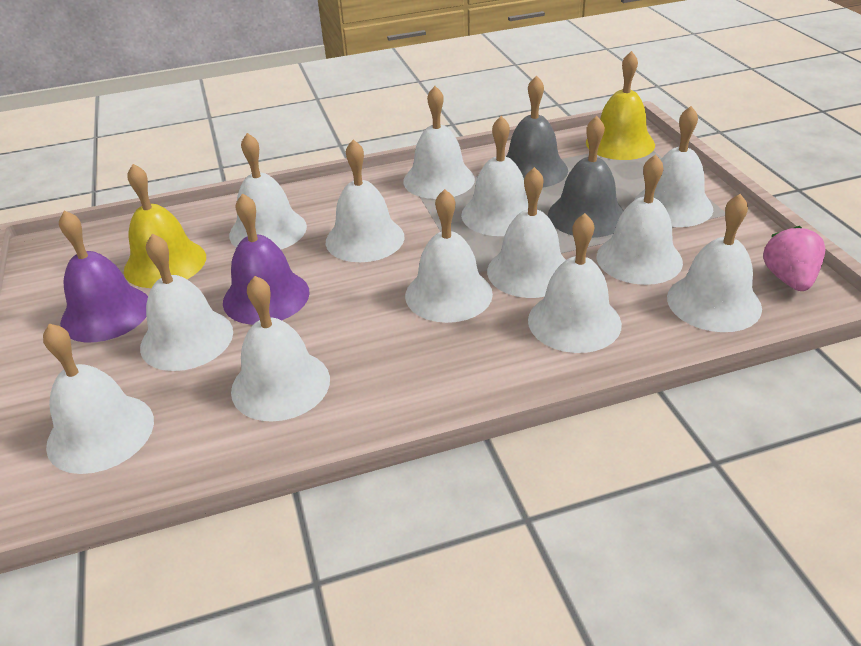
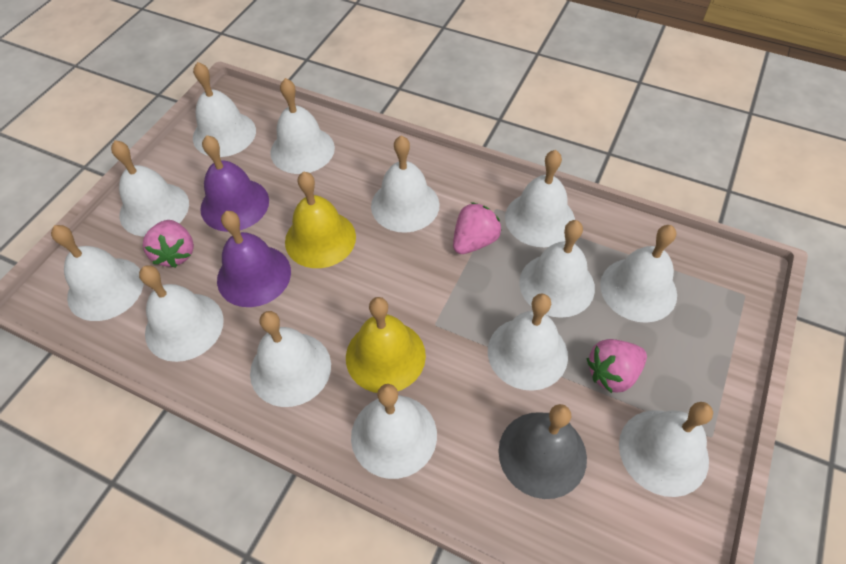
grey bell: 2 -> 1
pink strawberry: 1 -> 3

